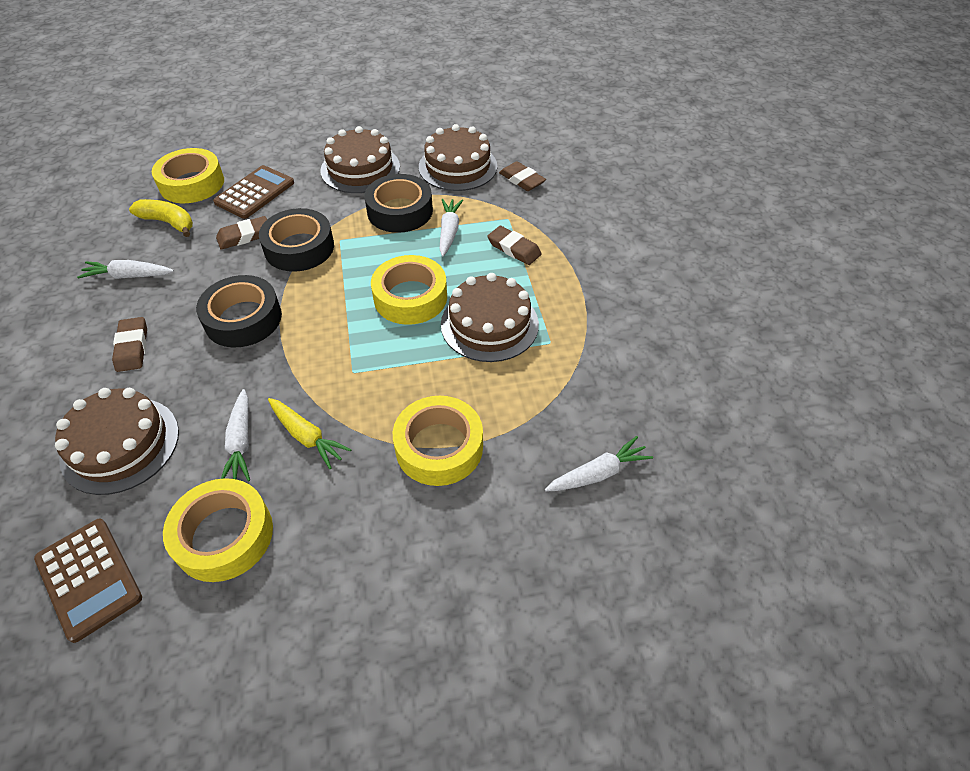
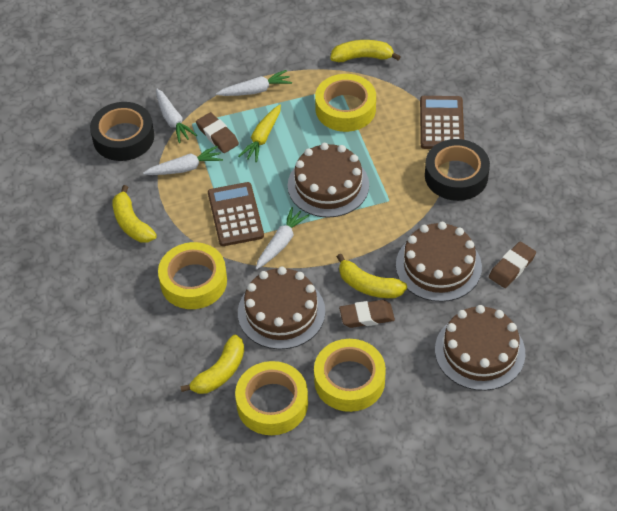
black tape: 3 -> 2
brown eraser: 4 -> 3
yellow banana: 1 -> 4

